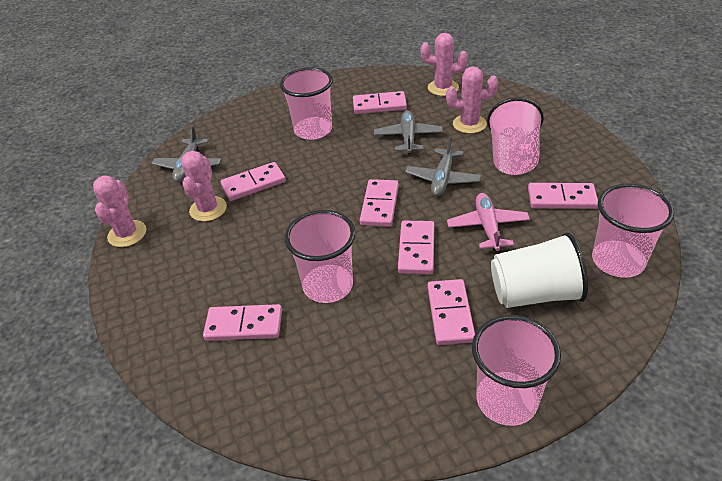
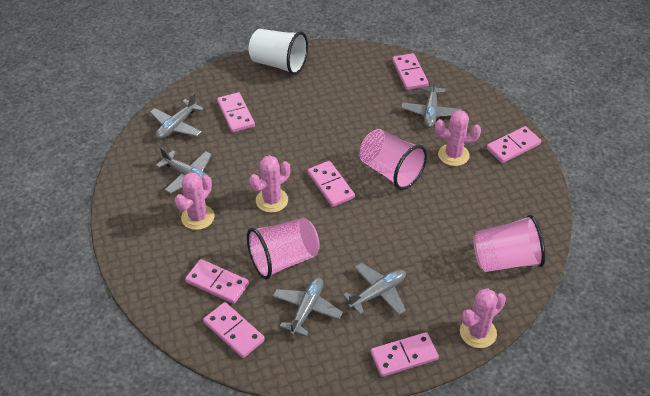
grey plane: 3 -> 5
pink cup: 5 -> 3
pink plane: 1 -> 0

